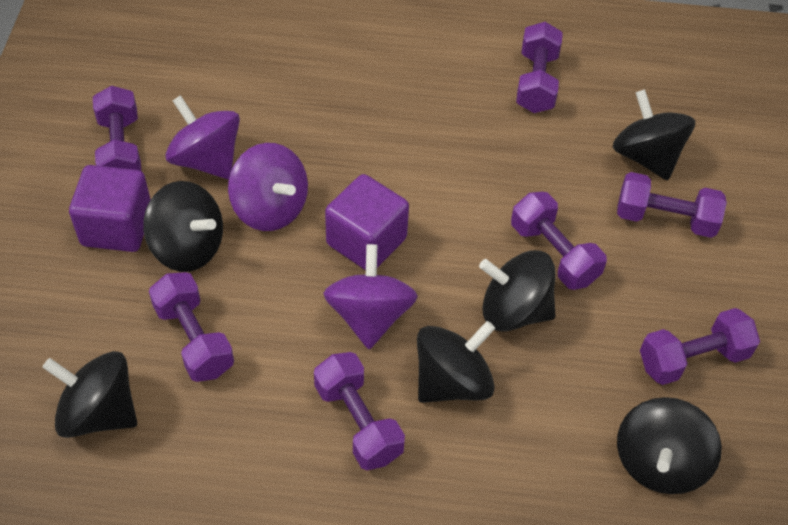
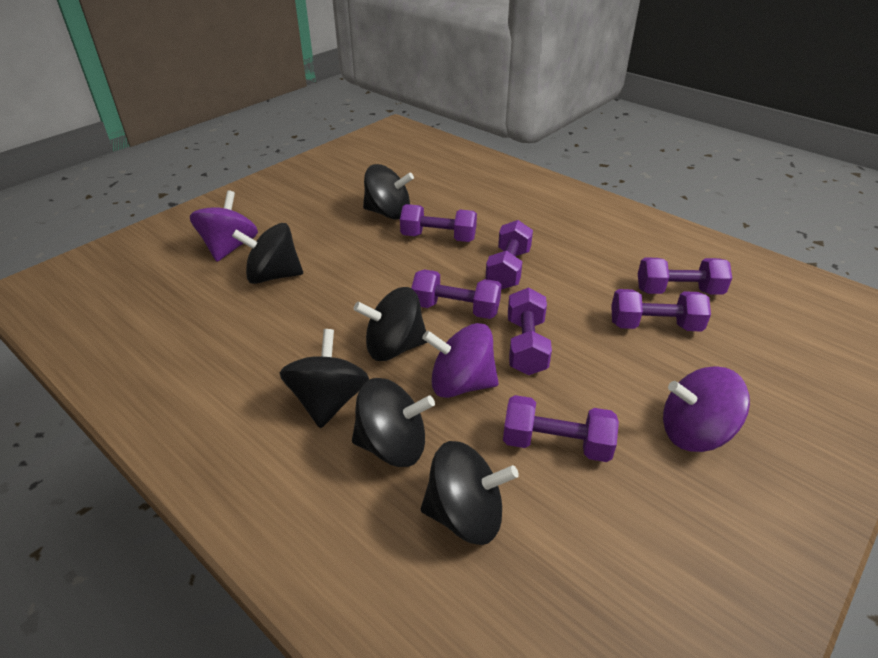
purple cube: 2 -> 0

